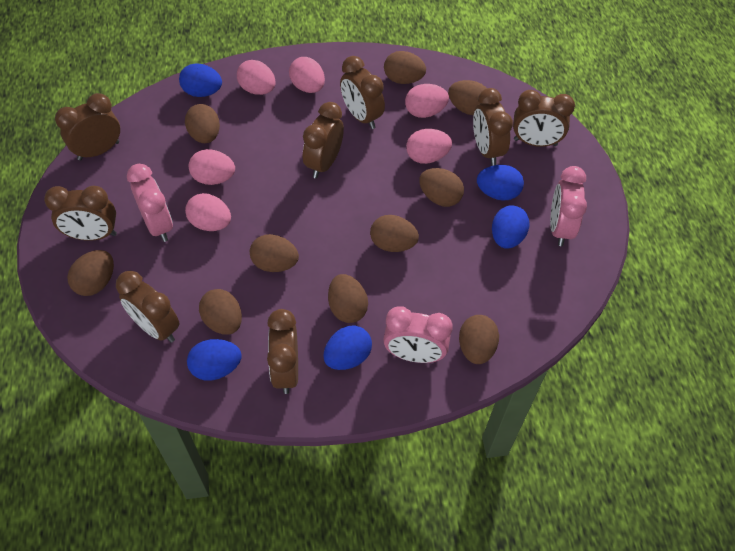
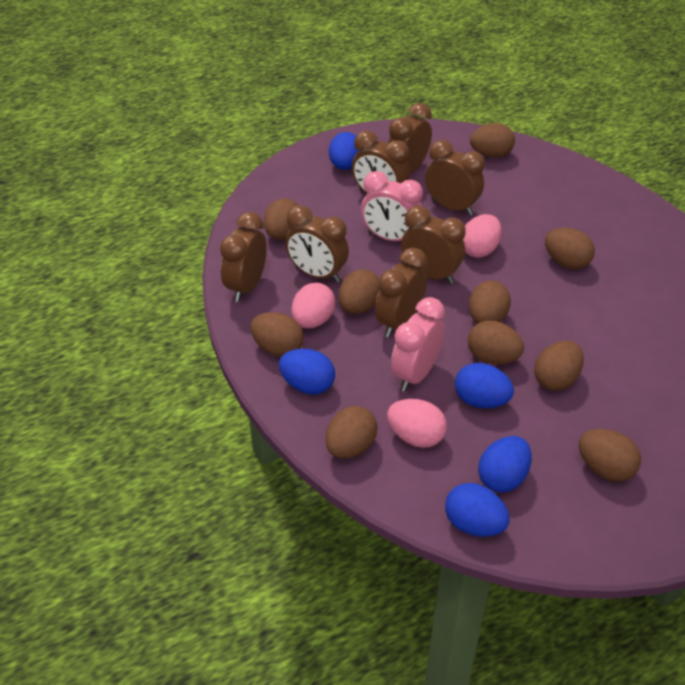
brown clock: 8 -> 7
pink clock: 3 -> 2
pink egg: 6 -> 3

